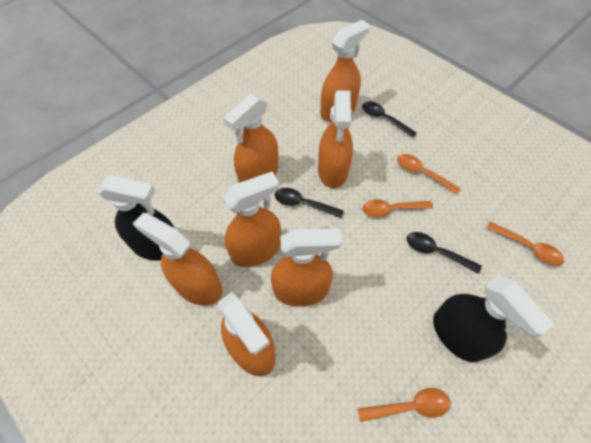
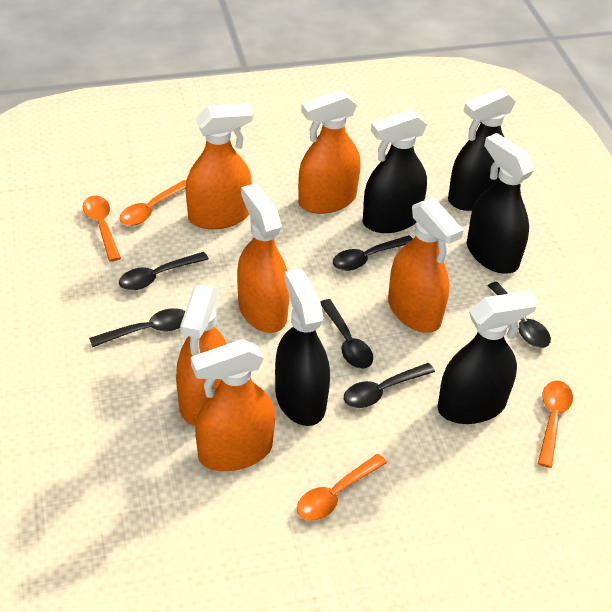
black spoon: 3 -> 6
black spray bottle: 2 -> 5
orange spray bottle: 7 -> 6

